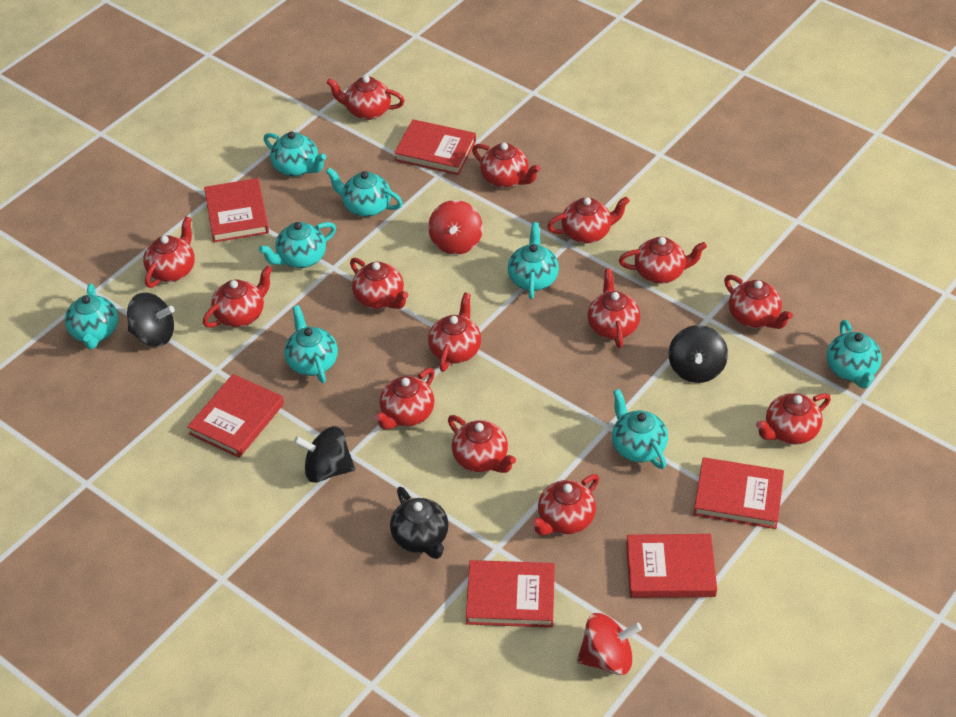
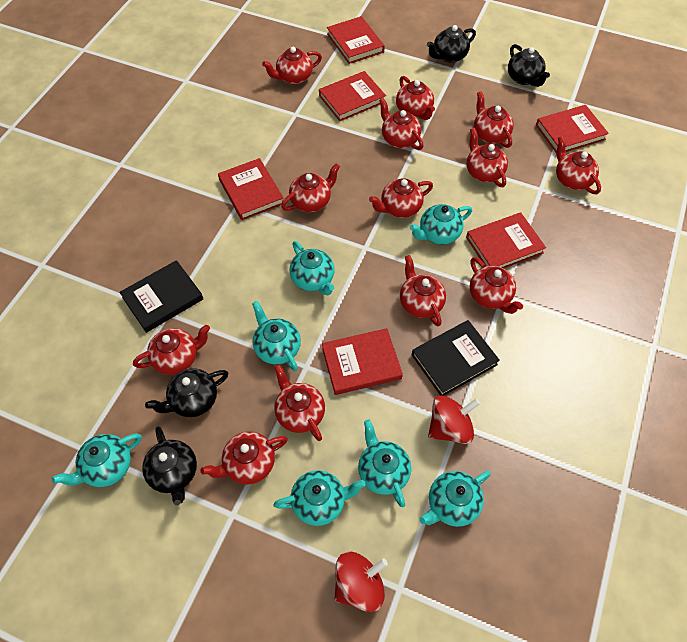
black book: 0 -> 2
black spinning top: 3 -> 0
black teapot: 1 -> 4
red teapot: 14 -> 13
turquoise teapot: 8 -> 7

